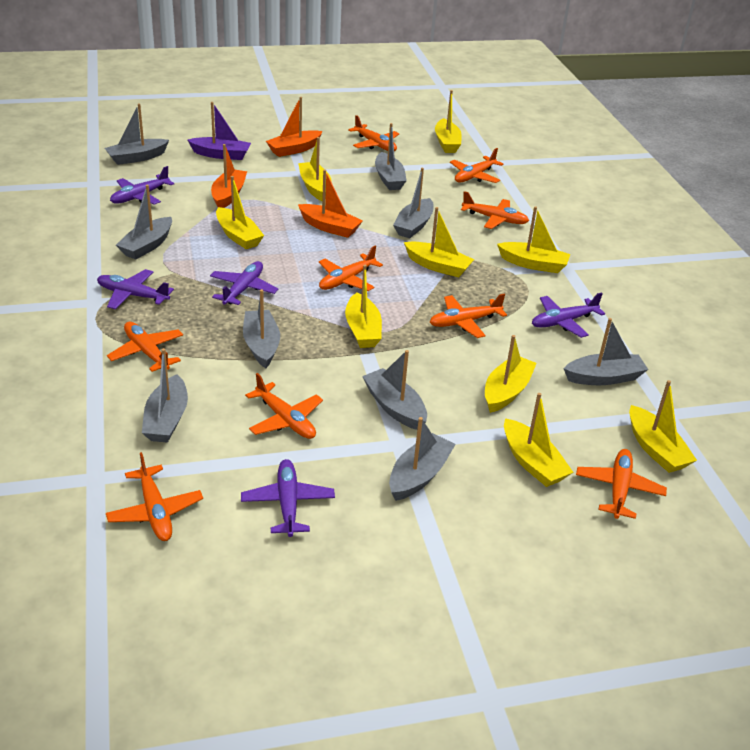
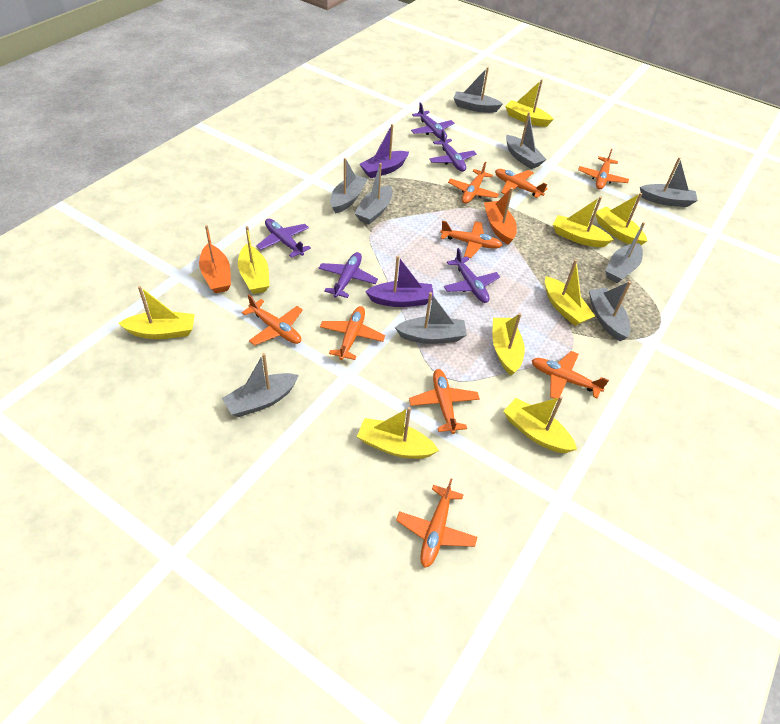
orange boat: 3 -> 2
purple boat: 1 -> 2

